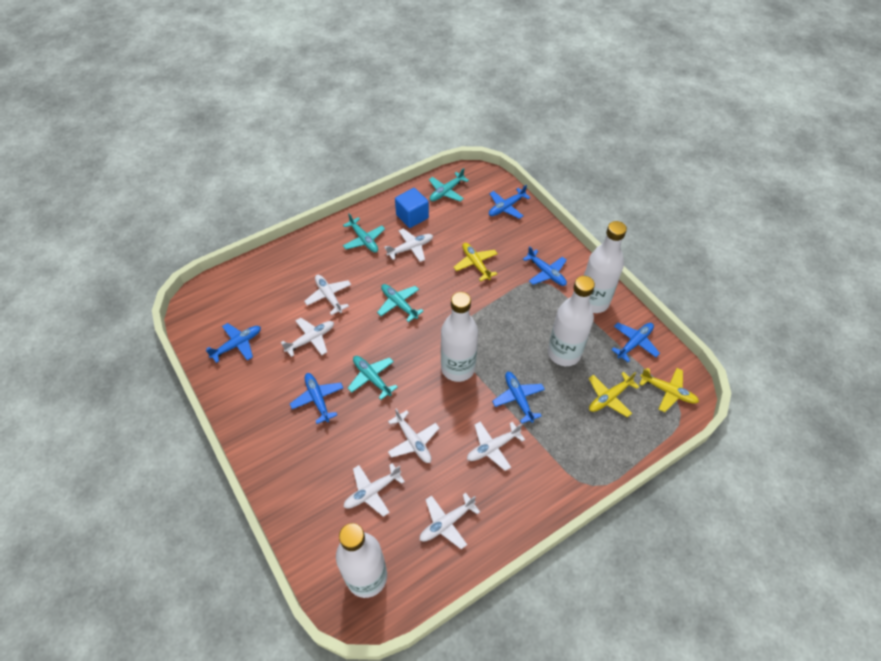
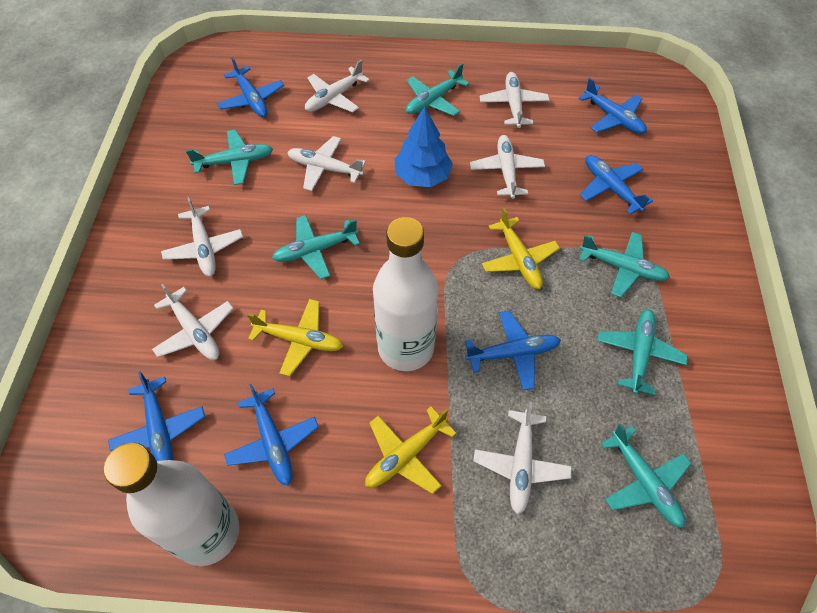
blue cube: 1 -> 0
blue tree: 0 -> 1
turquoise plane: 4 -> 6
white bottle: 4 -> 2

